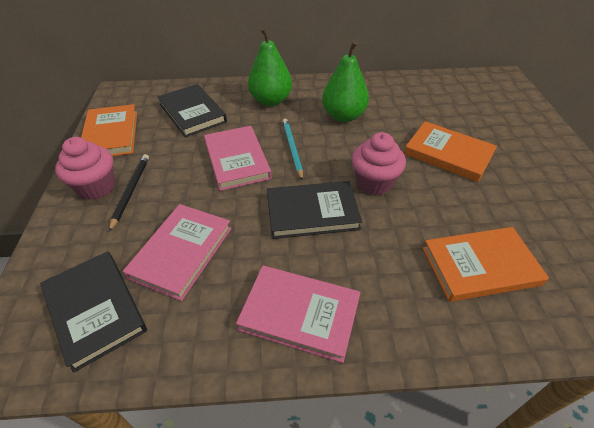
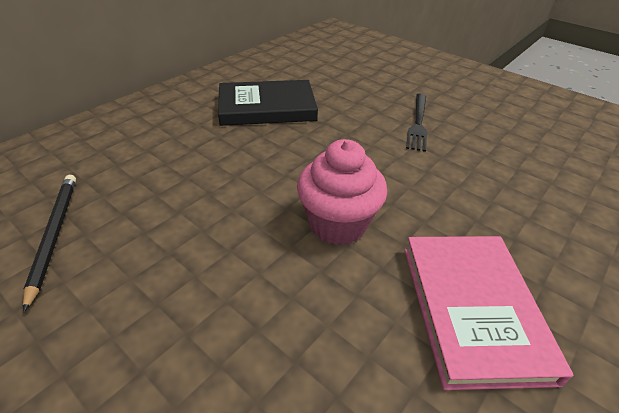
black book: 3 -> 1
black fork: 0 -> 1
green pear: 2 -> 0
orange book: 3 -> 0
pink book: 3 -> 1
pink cupcake: 2 -> 1
turquoise pencil: 1 -> 0

